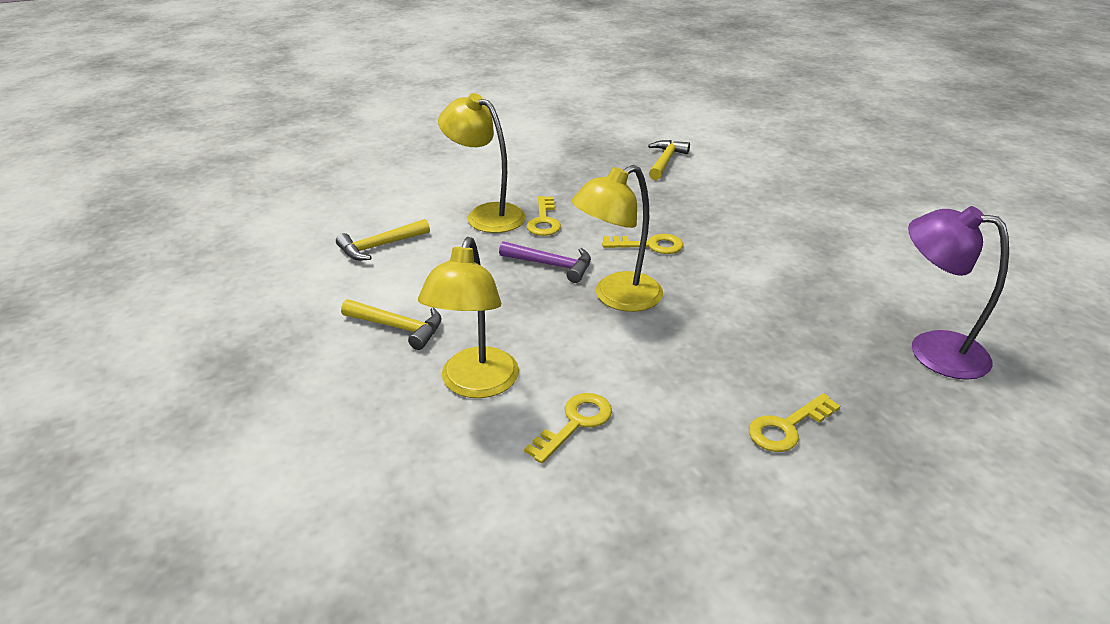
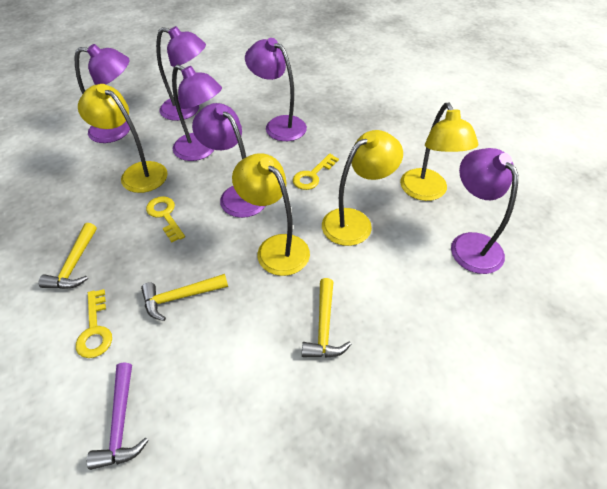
purple lamp: 1 -> 6
yellow key: 4 -> 3
yellow lamp: 3 -> 4

